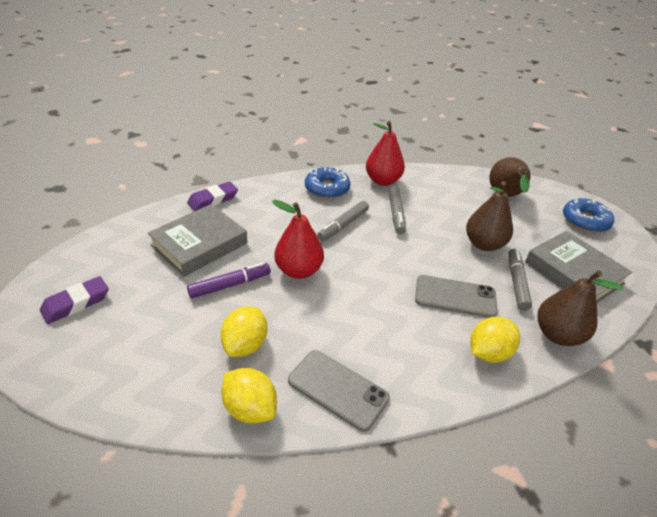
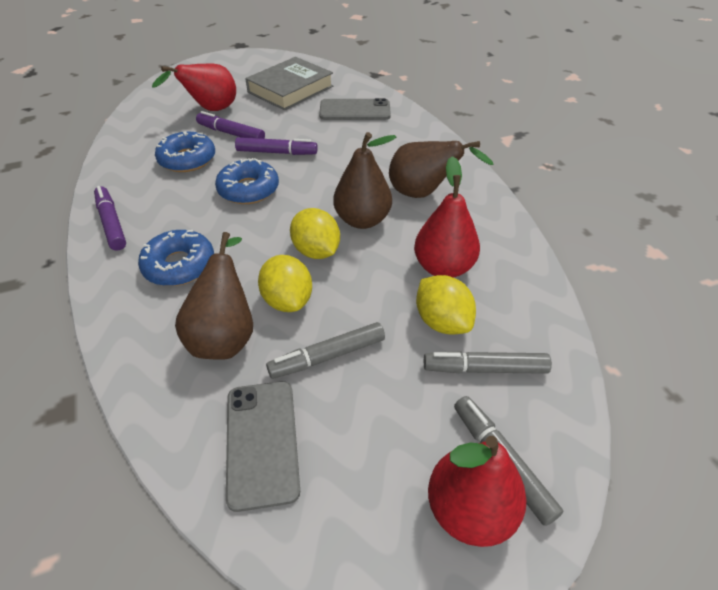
blue donut: 2 -> 3
grey book: 2 -> 1
purple eraser: 2 -> 0
purple marker: 1 -> 3
red pear: 2 -> 3

